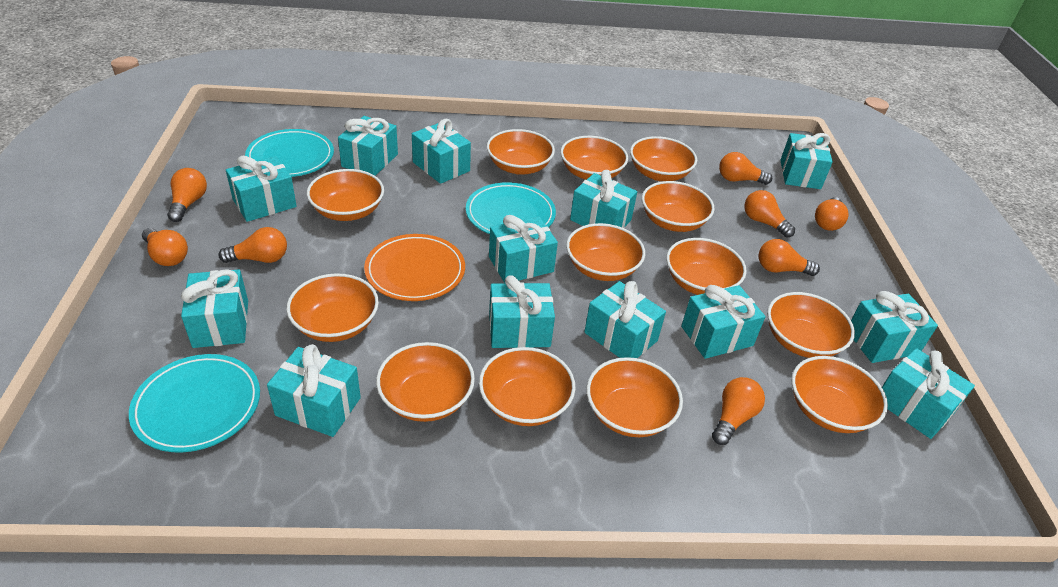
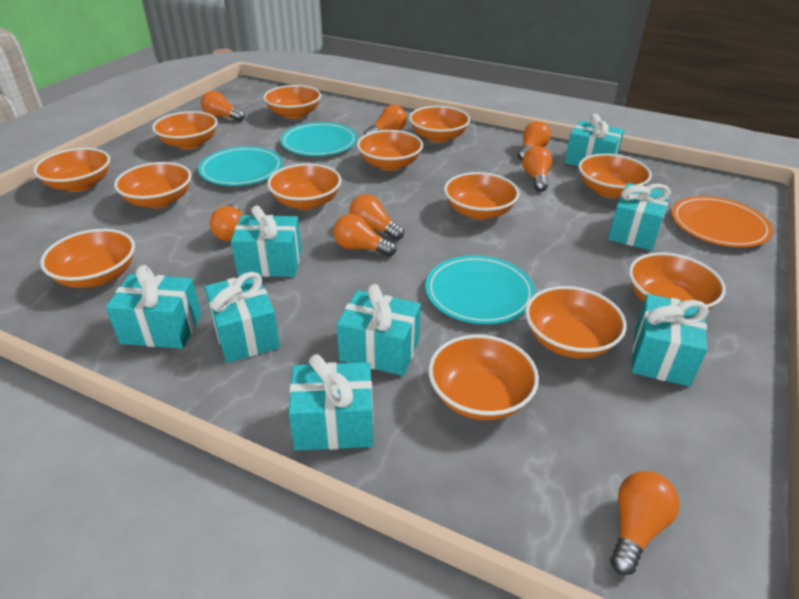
turquoise gift: 13 -> 8

